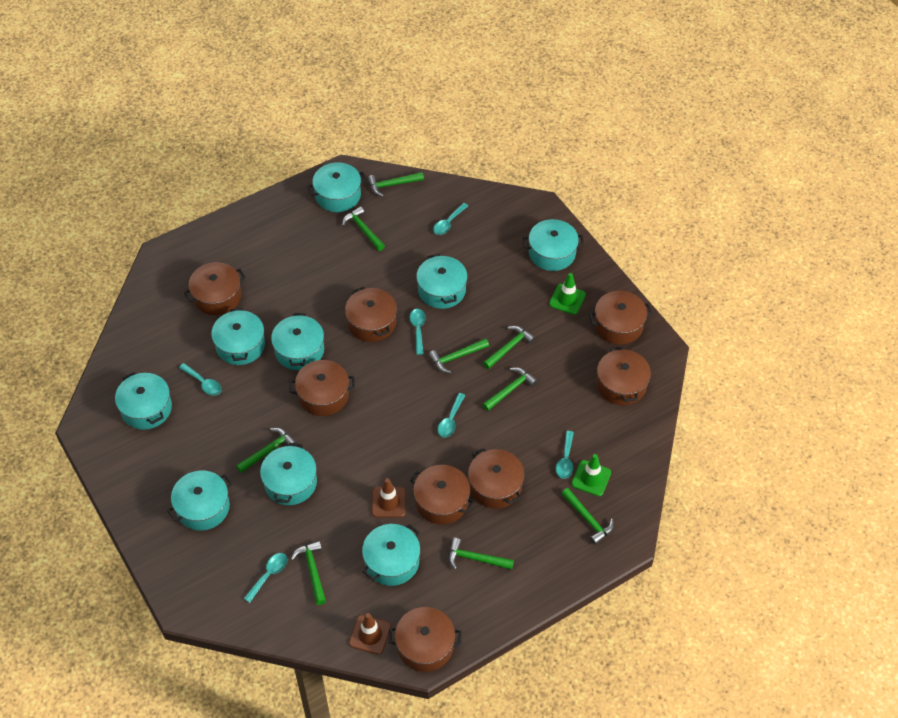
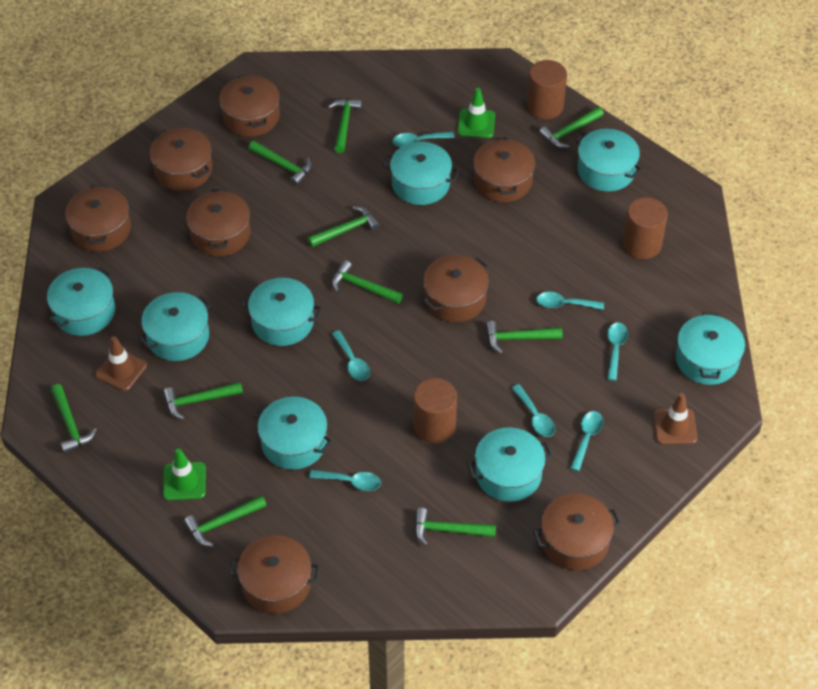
brown cylinder: 0 -> 3
green hammer: 9 -> 10
turquoise pot: 9 -> 8
turquoise spoon: 6 -> 7

